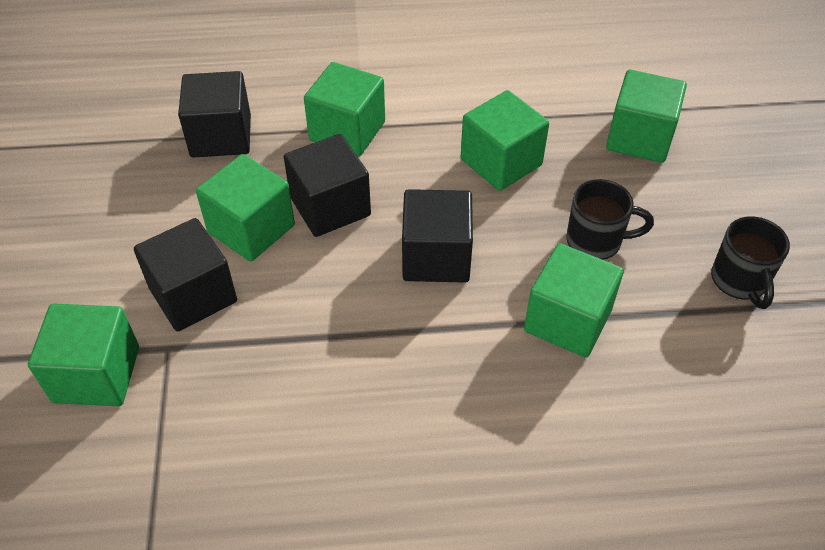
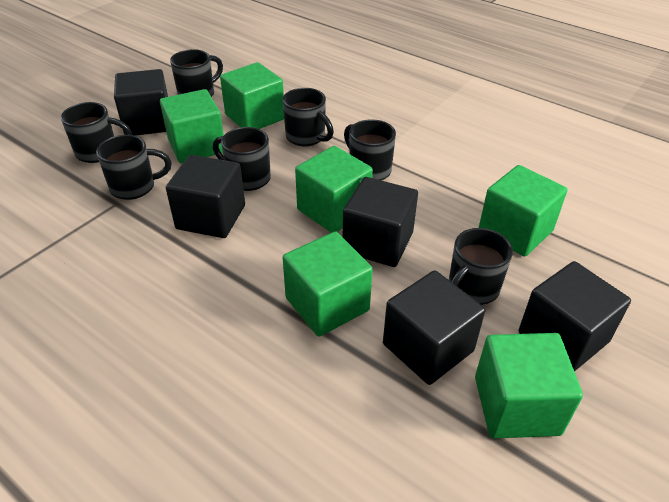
black cube: 4 -> 5
black mug: 2 -> 7

